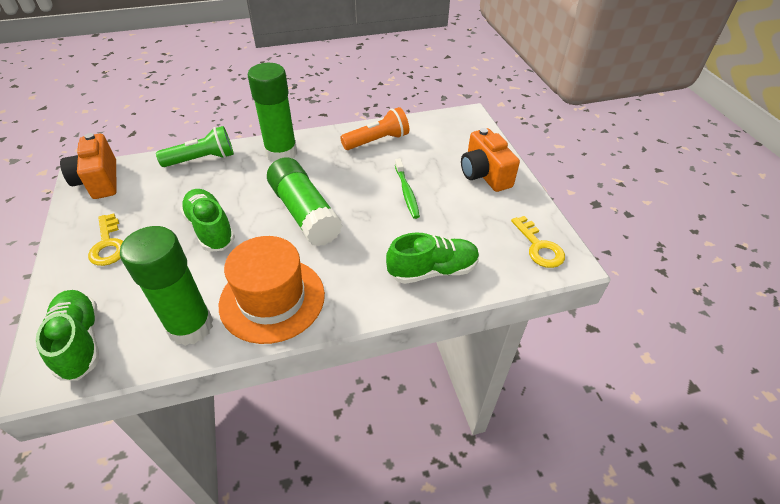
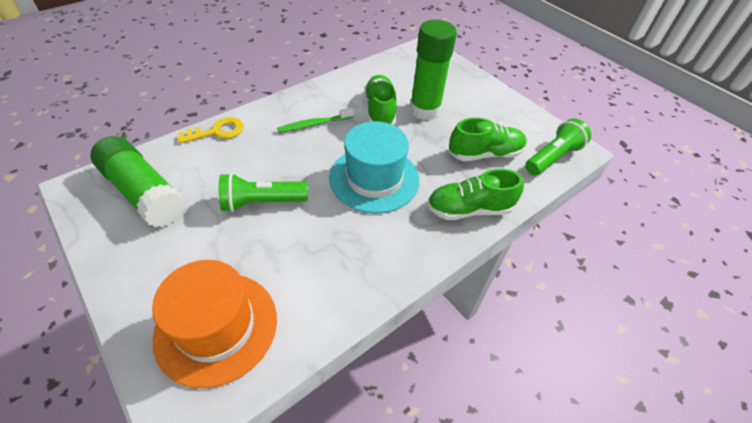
green flashlight: 1 -> 2
green glue stick: 3 -> 2
orange camera: 2 -> 0
orange flashlight: 1 -> 0
turquoise hat: 0 -> 1
yellow key: 2 -> 1

